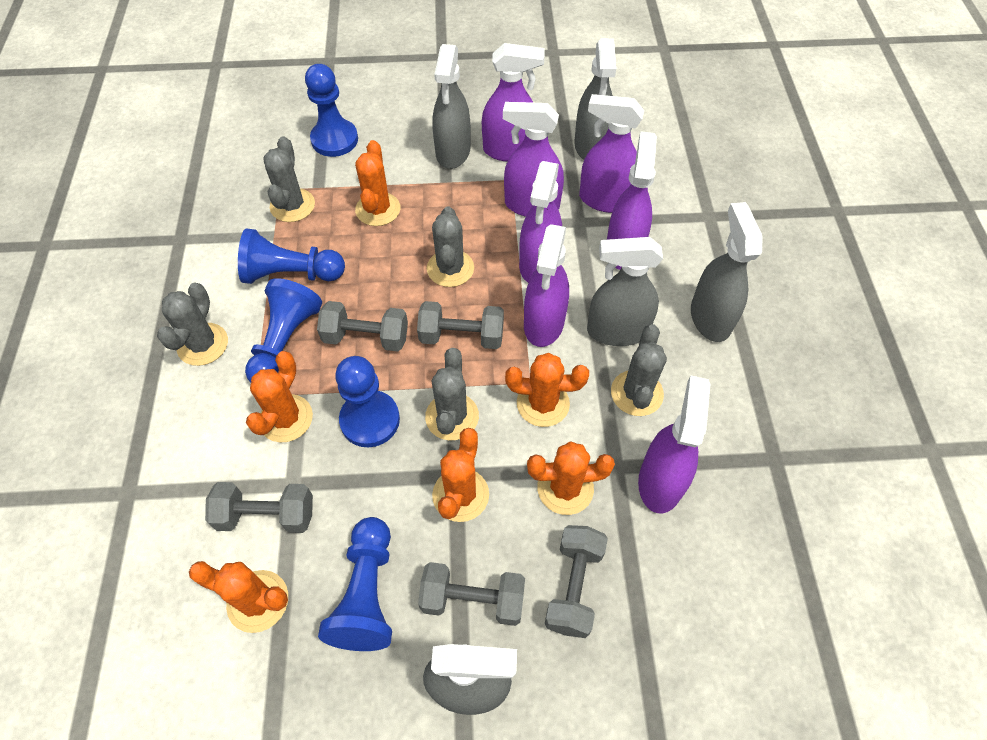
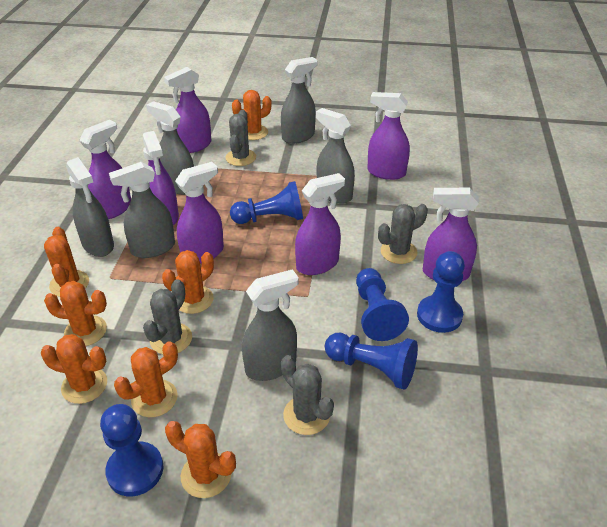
grey cactus: 5 -> 4
grey dumbbell: 5 -> 0
grey spray bottle: 5 -> 6
orange cactus: 6 -> 7

